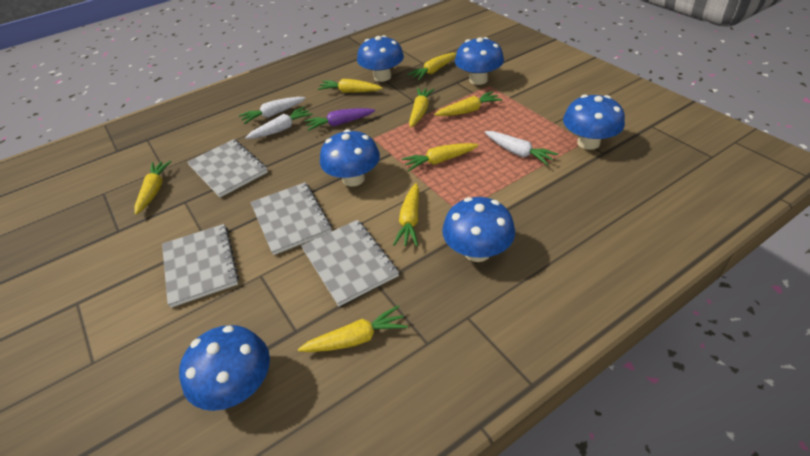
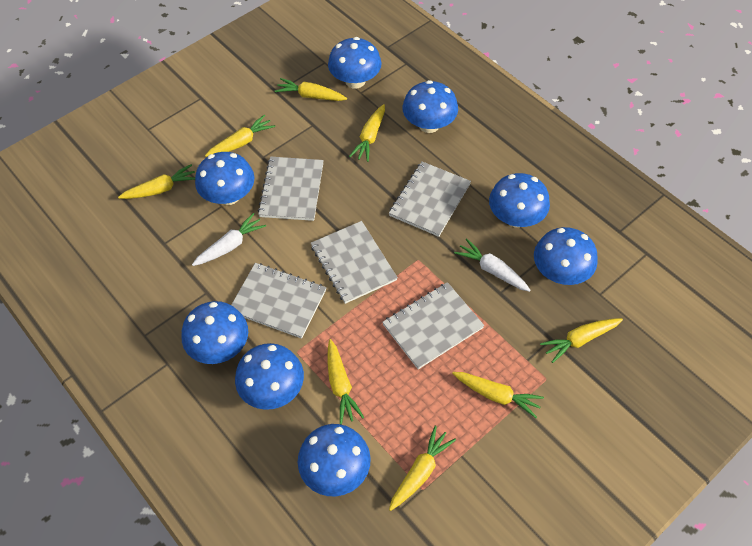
blue mushroom: 6 -> 8
grey notebook: 4 -> 5
purple carrot: 1 -> 0
white carrot: 3 -> 2

